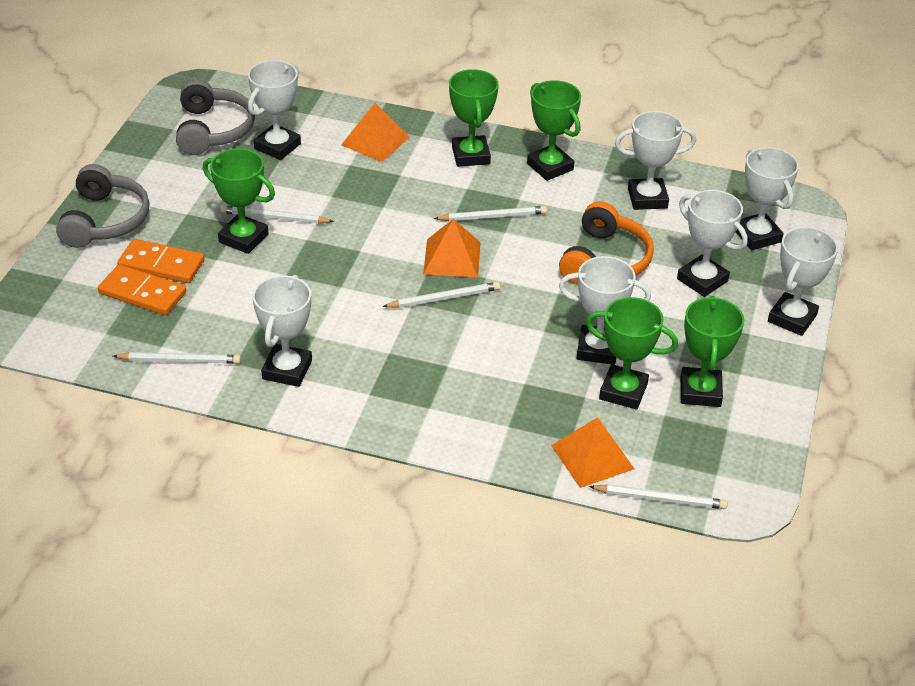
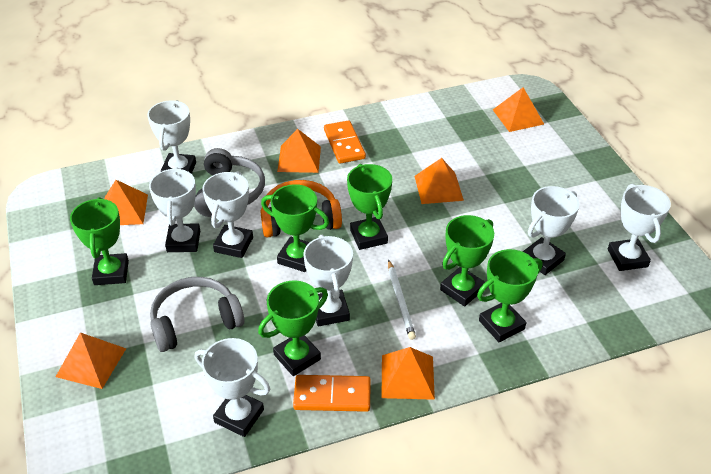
green trophy: 5 -> 6
orange pyramid: 3 -> 6
white pencil: 5 -> 1

